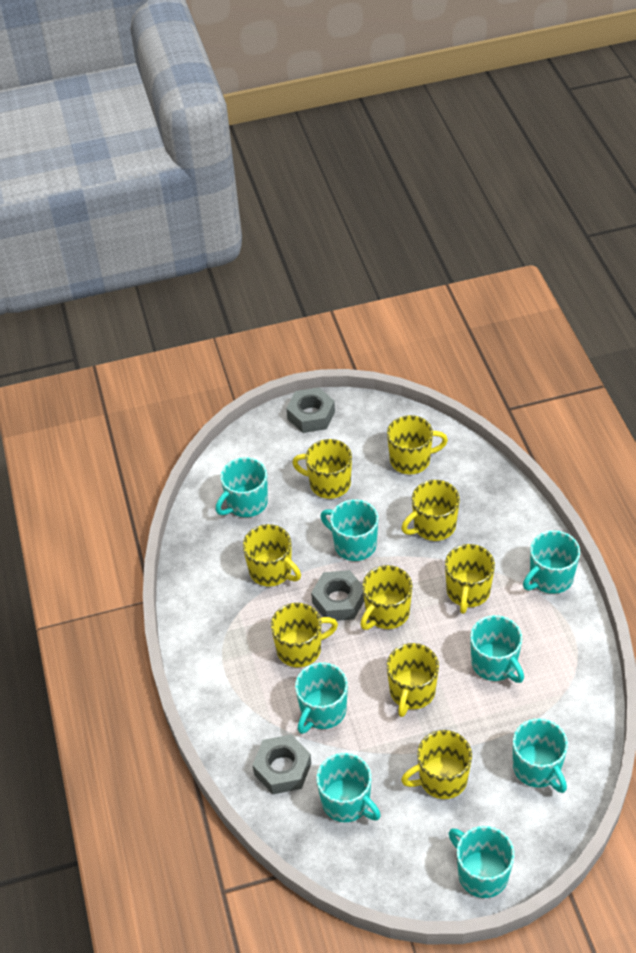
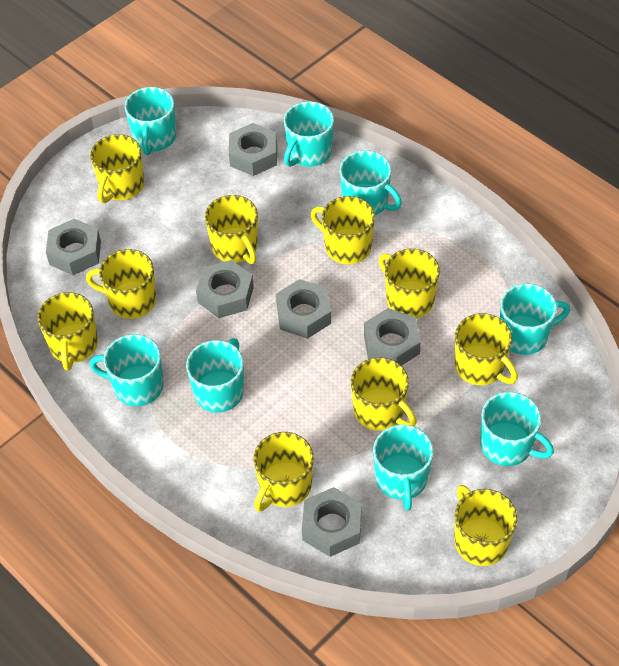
grey nut: 3 -> 6
yellow mug: 9 -> 10

